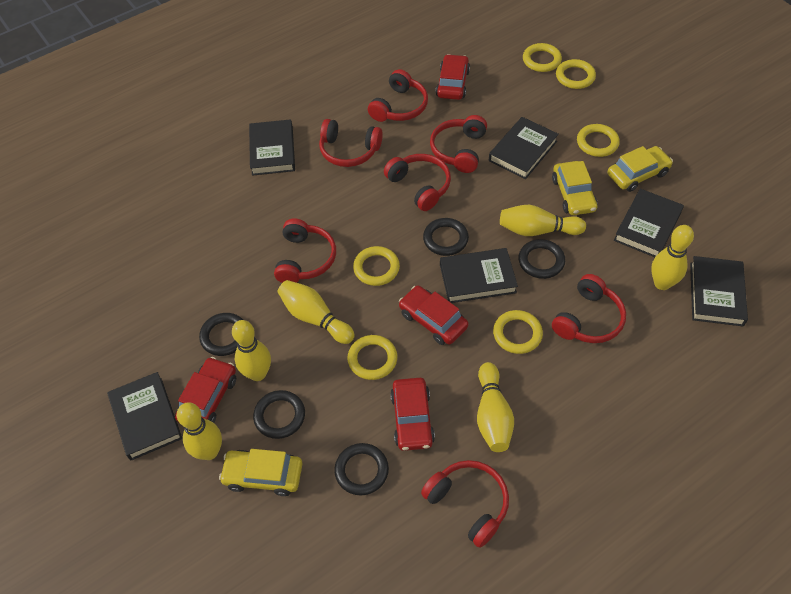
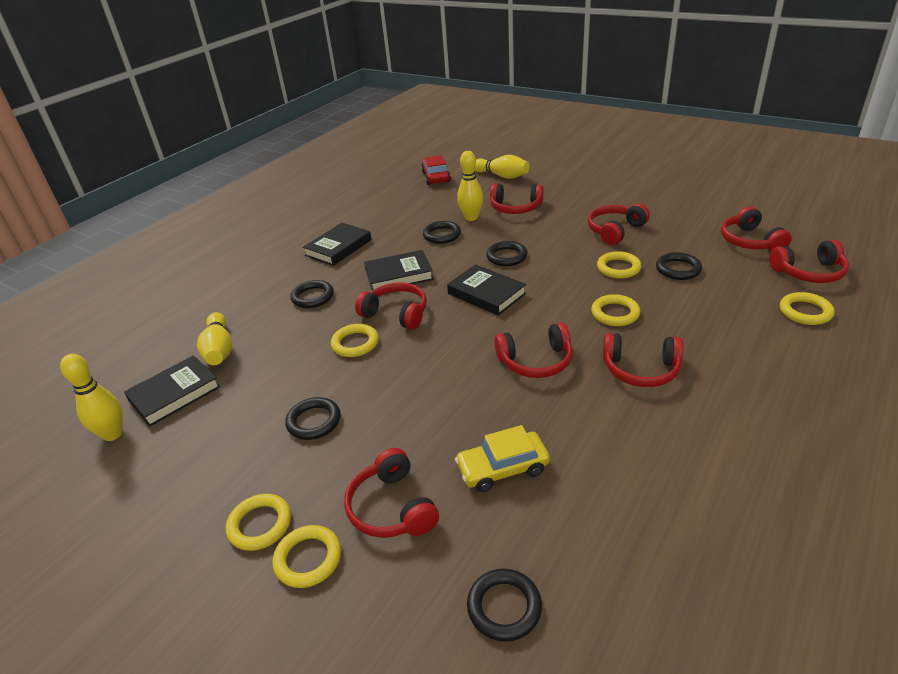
black book: 6 -> 4
black ring: 5 -> 6
red car: 4 -> 1
red headphones: 7 -> 8
yellow bowling pin: 6 -> 4
yellow car: 3 -> 1

